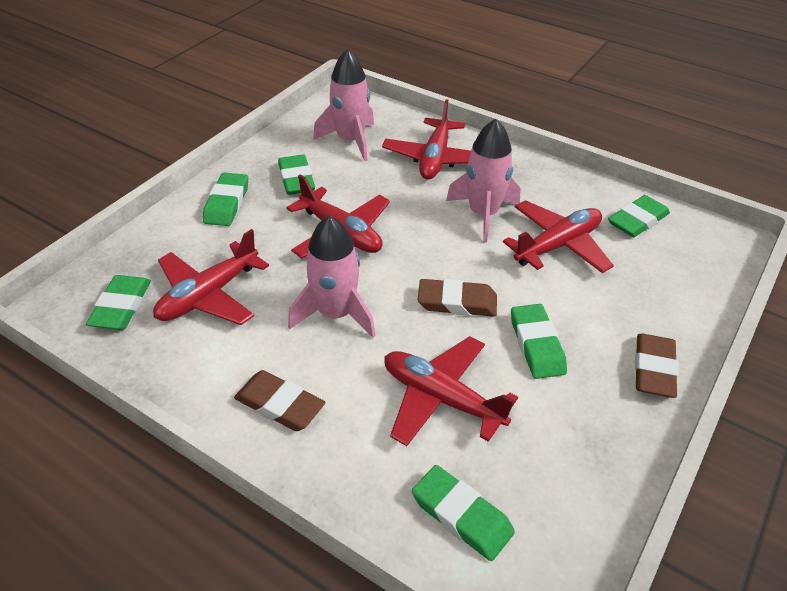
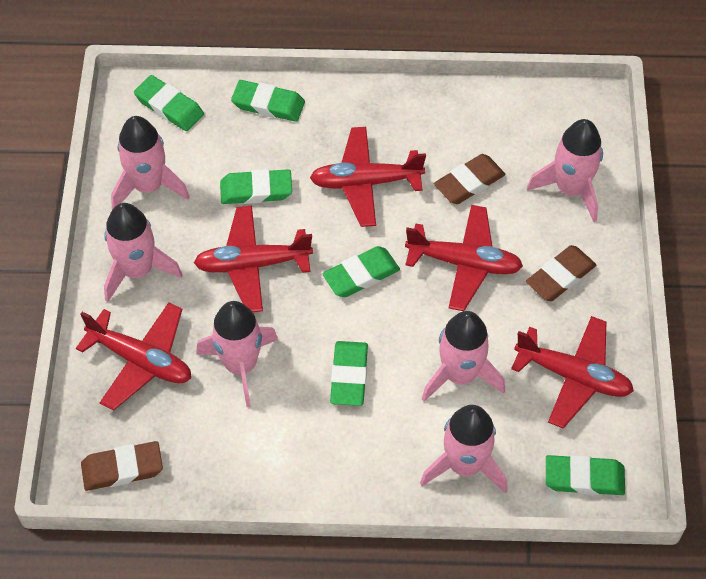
pink rocket: 3 -> 6

